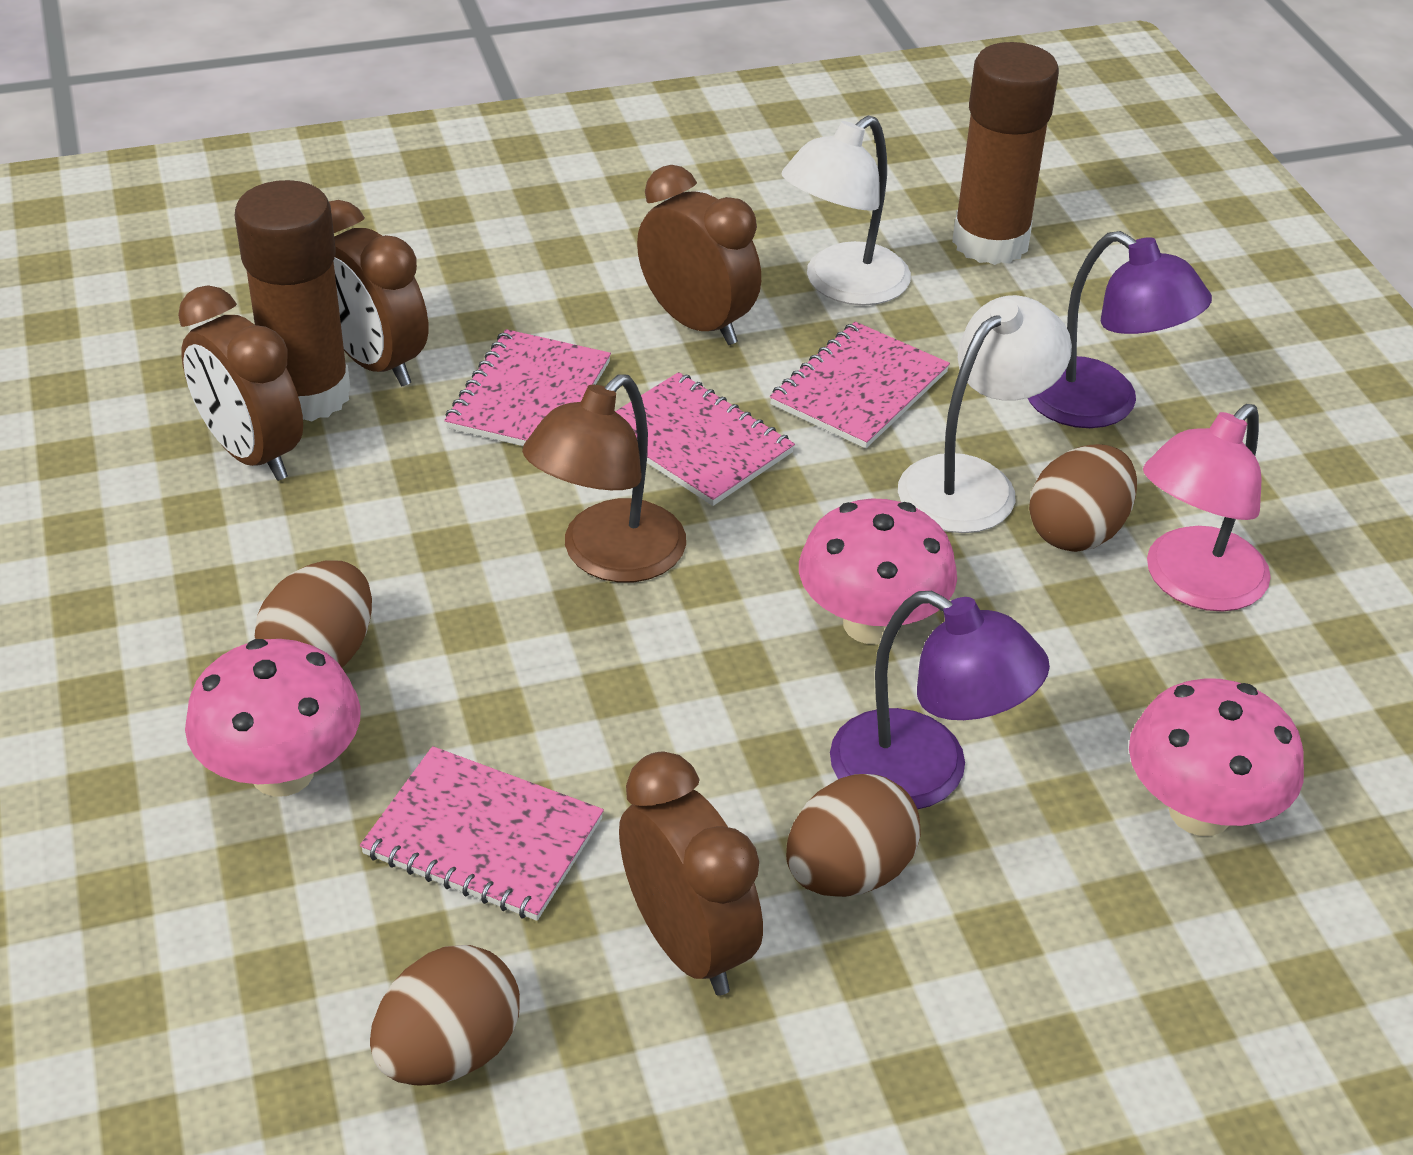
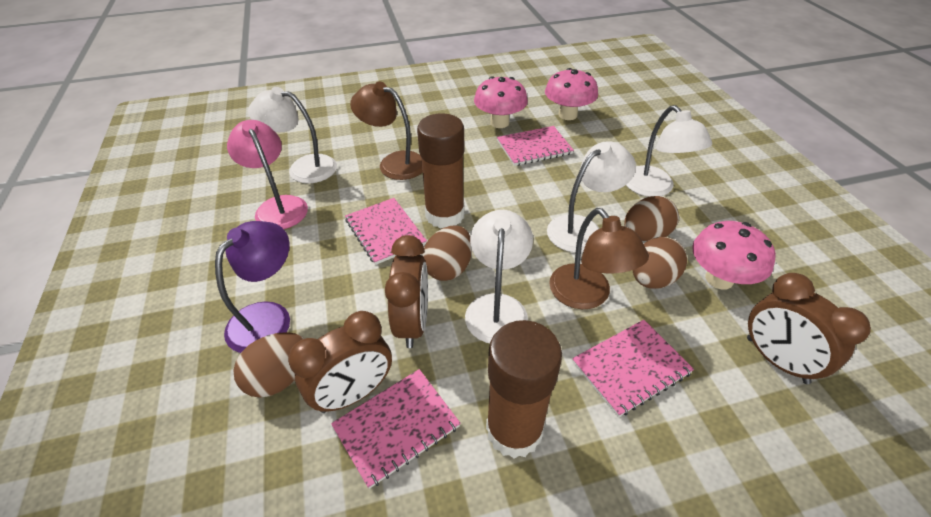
brown clock: 4 -> 3
brown lamp: 1 -> 2
purple lamp: 2 -> 1
white lamp: 2 -> 4

